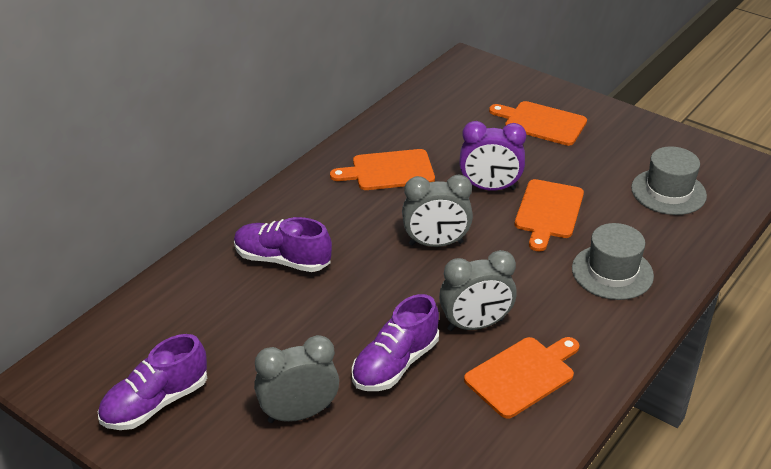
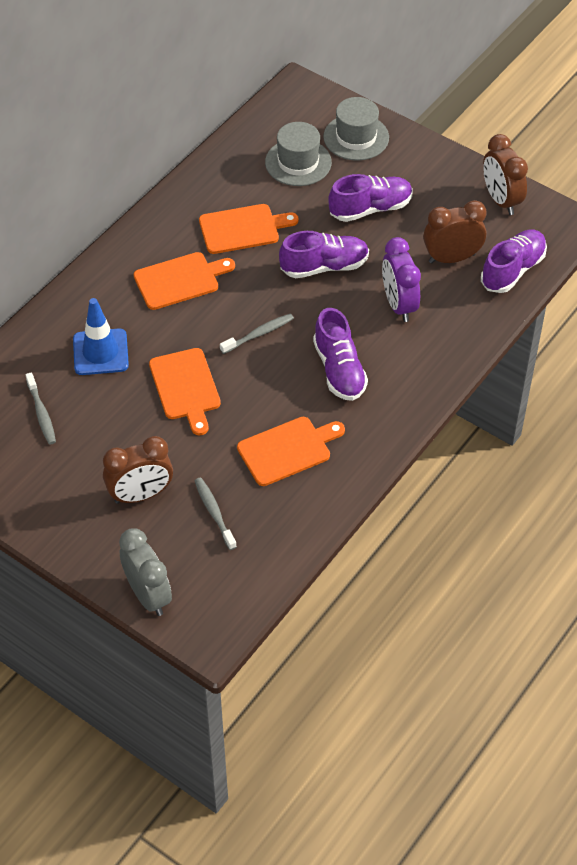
blue traffic cone: 0 -> 1
brown clock: 0 -> 3
grey clock: 3 -> 1
grey toothbrush: 0 -> 3
purple shoe: 3 -> 4

